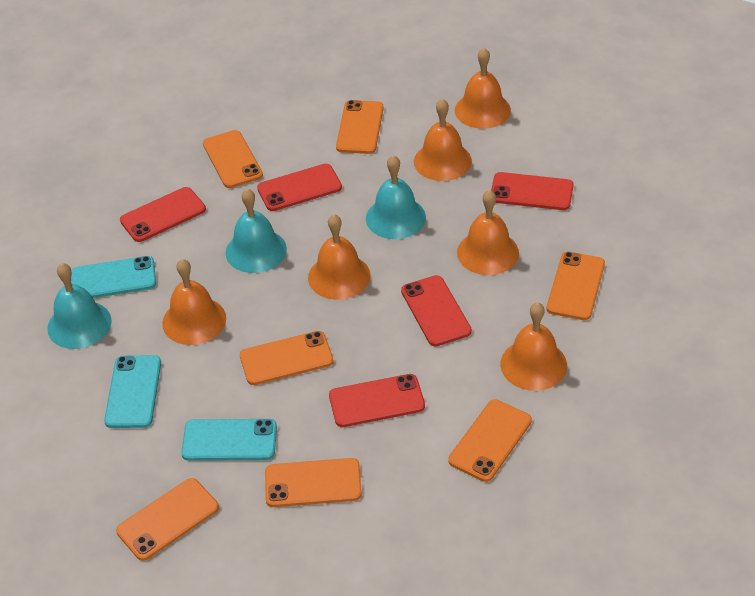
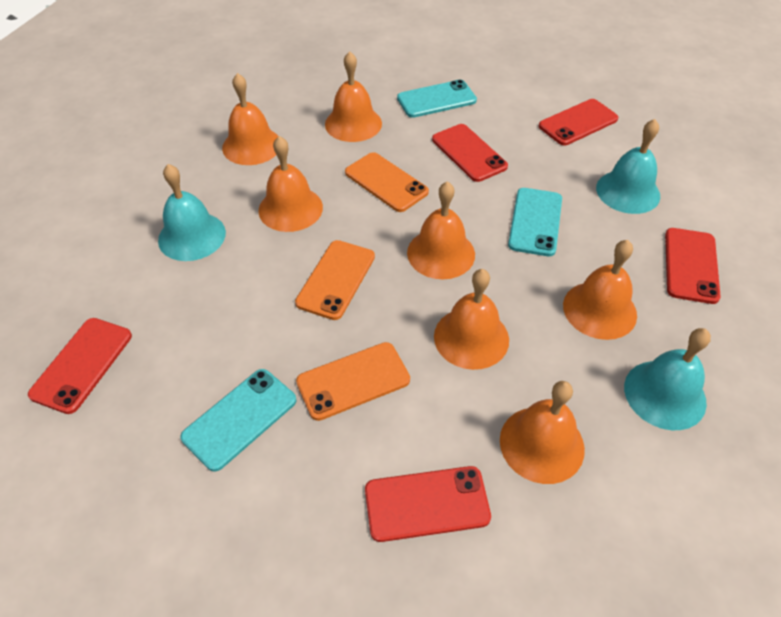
orange bell: 6 -> 7
orange phone: 7 -> 3

